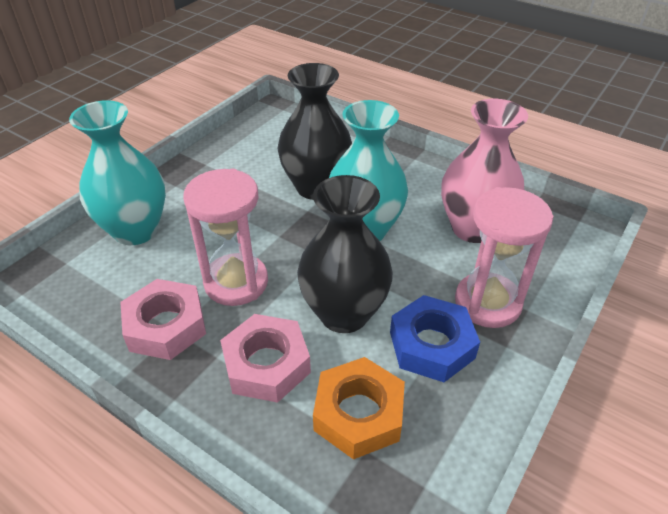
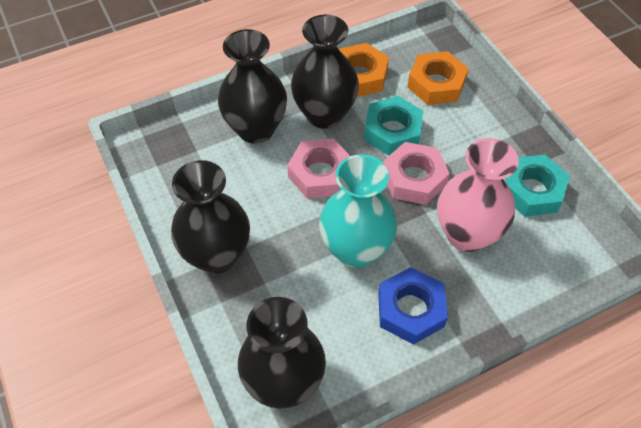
black vase: 2 -> 4
orange nut: 1 -> 2
pink hourglass: 2 -> 0
turquoise nut: 0 -> 2
turquoise vase: 2 -> 1

